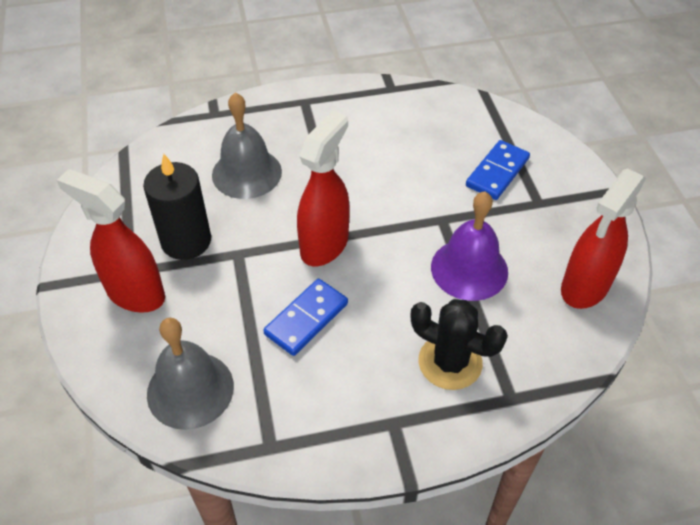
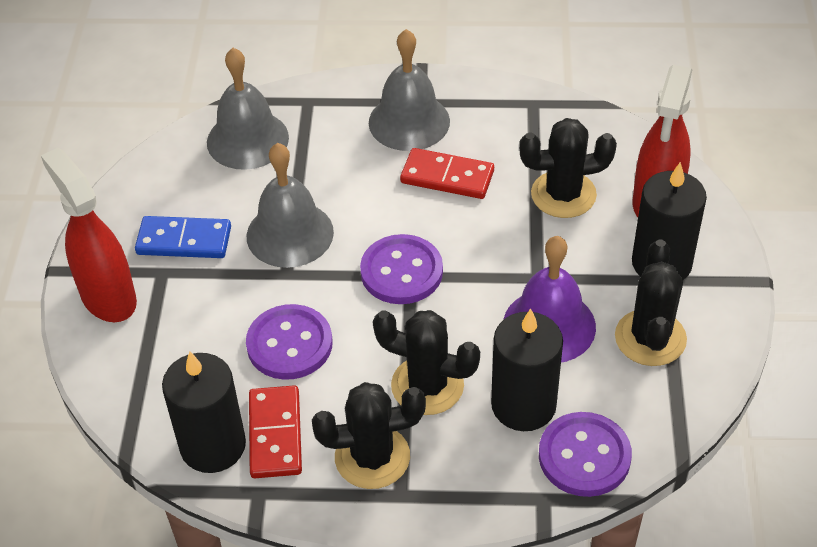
black cactus: 1 -> 4
black candle: 1 -> 3
blue domino: 2 -> 1
grey bell: 2 -> 3
purple button: 0 -> 3
red domino: 0 -> 2
red spray bottle: 3 -> 2

